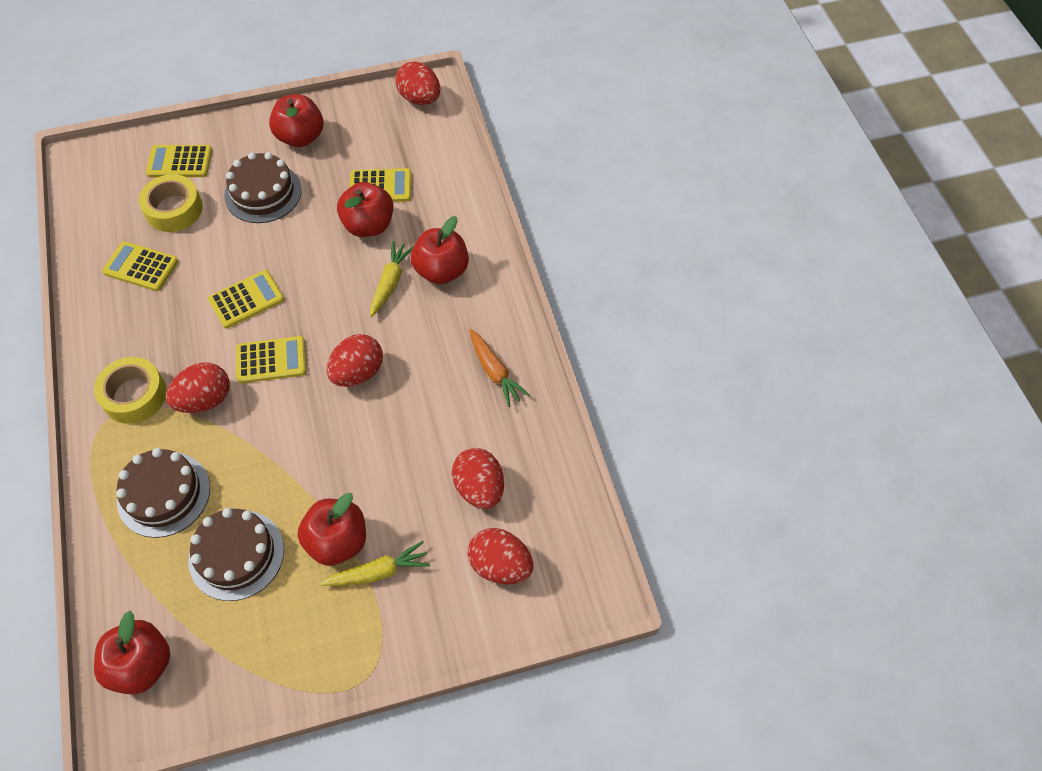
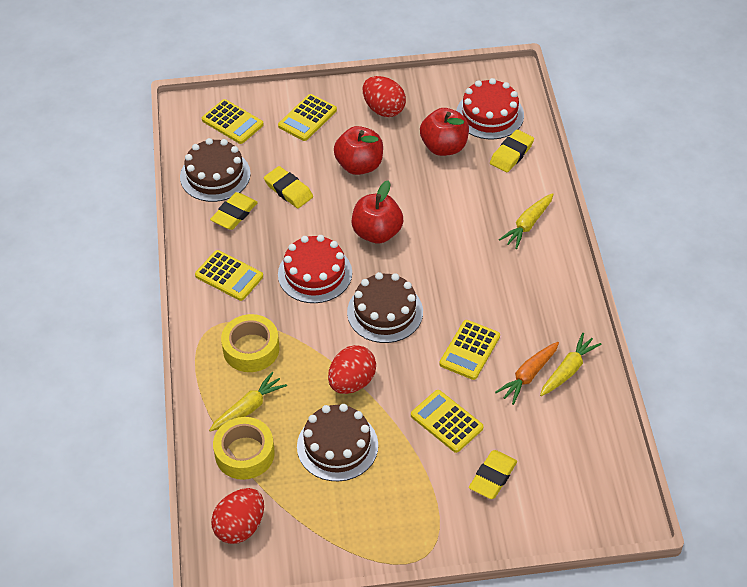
red apple: 5 -> 3
red cake: 0 -> 2
red egg: 5 -> 3
yellow carrot: 2 -> 3
yellow eraser: 0 -> 4

